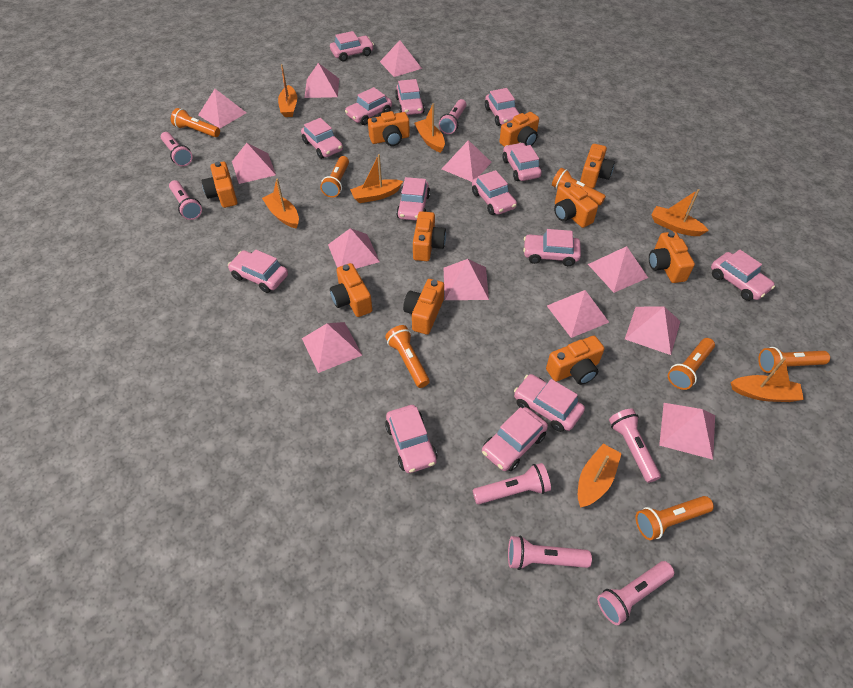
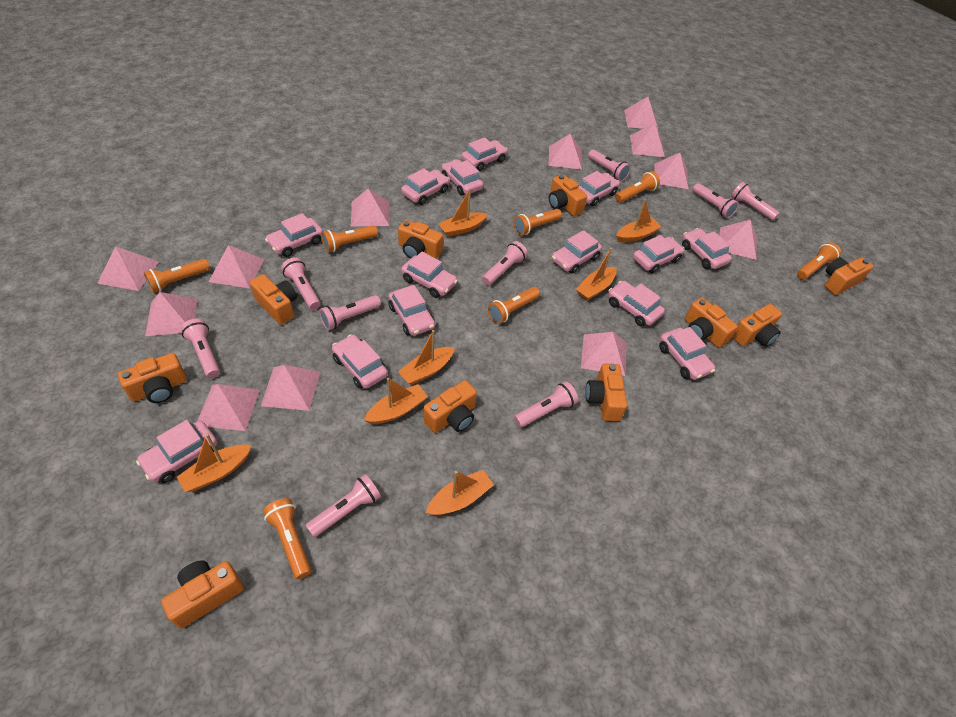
pink flashlight: 7 -> 9

